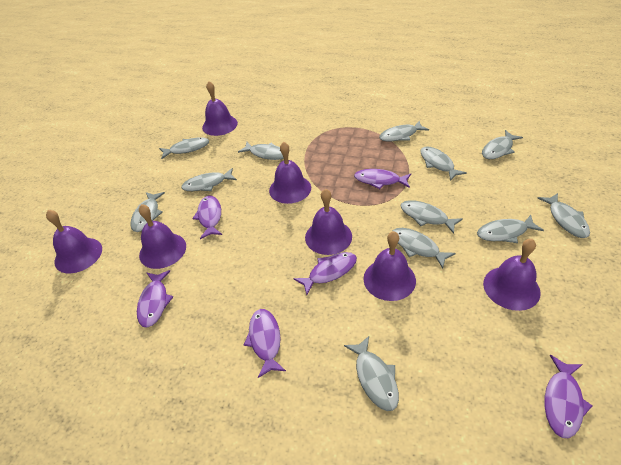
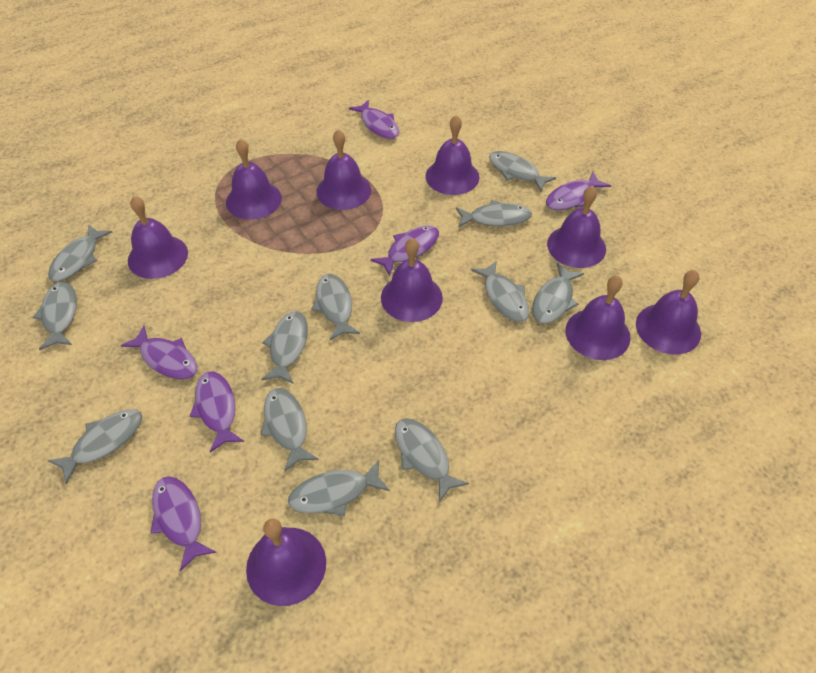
purple bell: 7 -> 9

